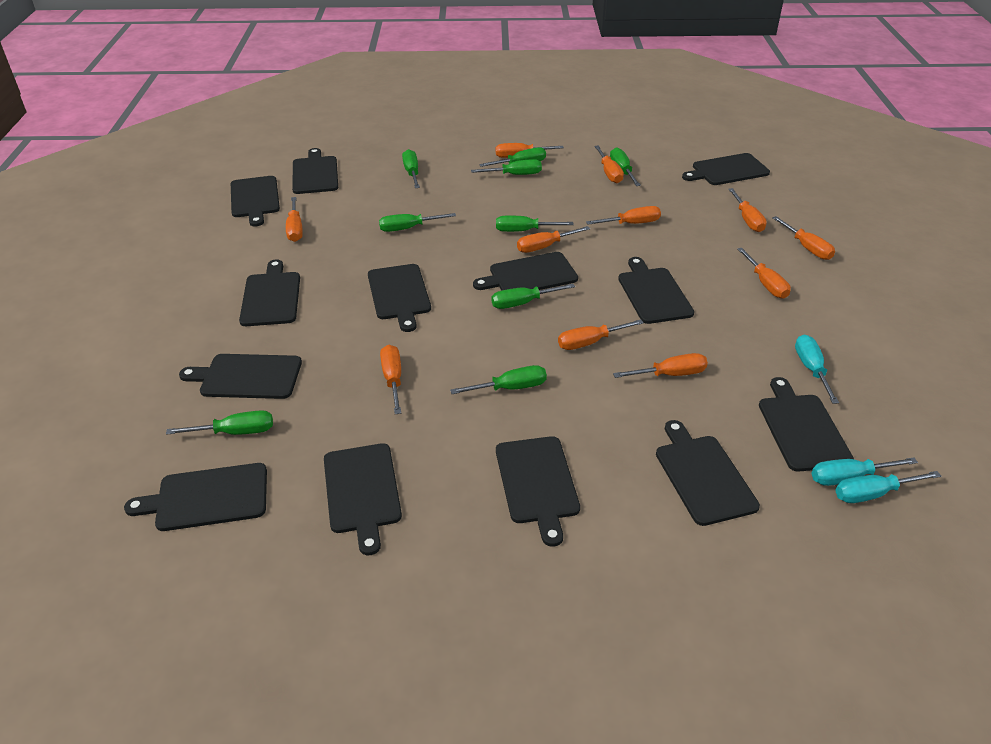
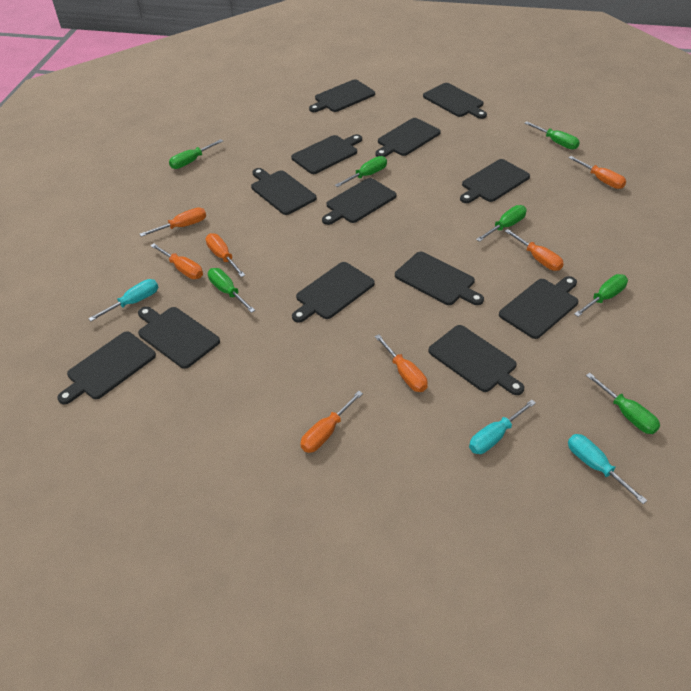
green screwdriver: 9 -> 7
orange screwdriver: 11 -> 7

